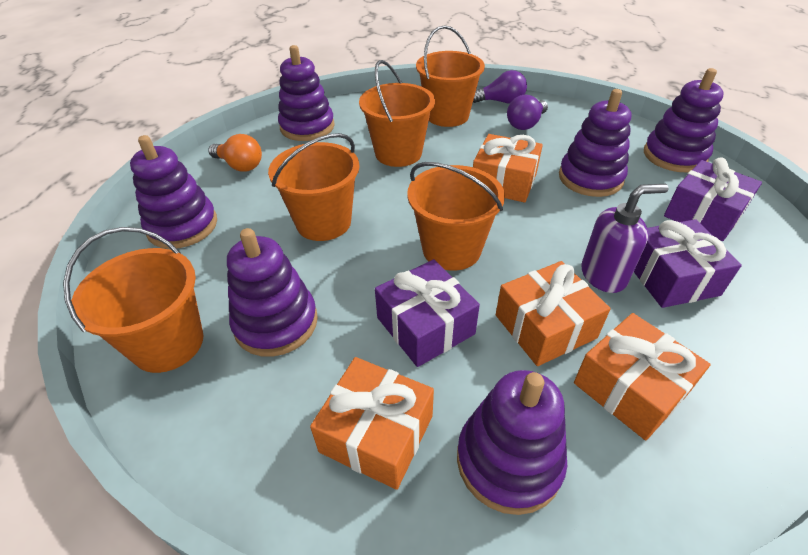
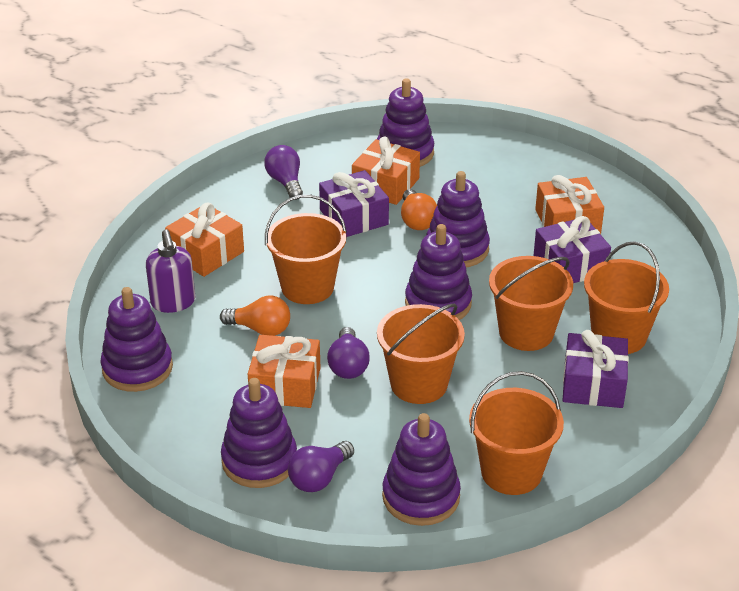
orange light bulb: 1 -> 2
purple light bulb: 2 -> 3

